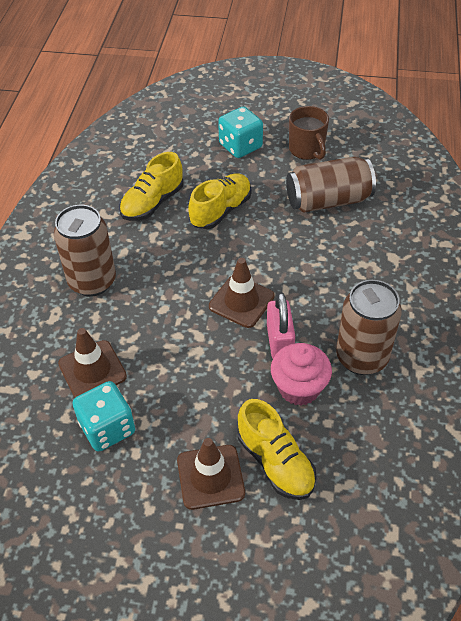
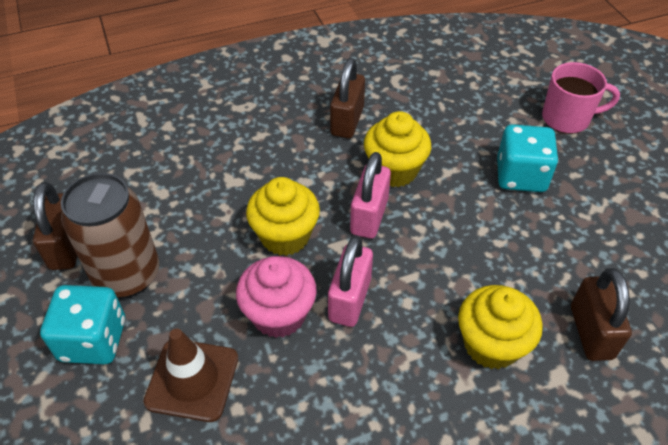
brown can: 3 -> 1
brown mug: 1 -> 0
brown padlock: 0 -> 3
brown traffic cone: 3 -> 1
pink mug: 0 -> 1
pink padlock: 1 -> 2
yellow cupcake: 0 -> 3
yellow shoe: 3 -> 0

